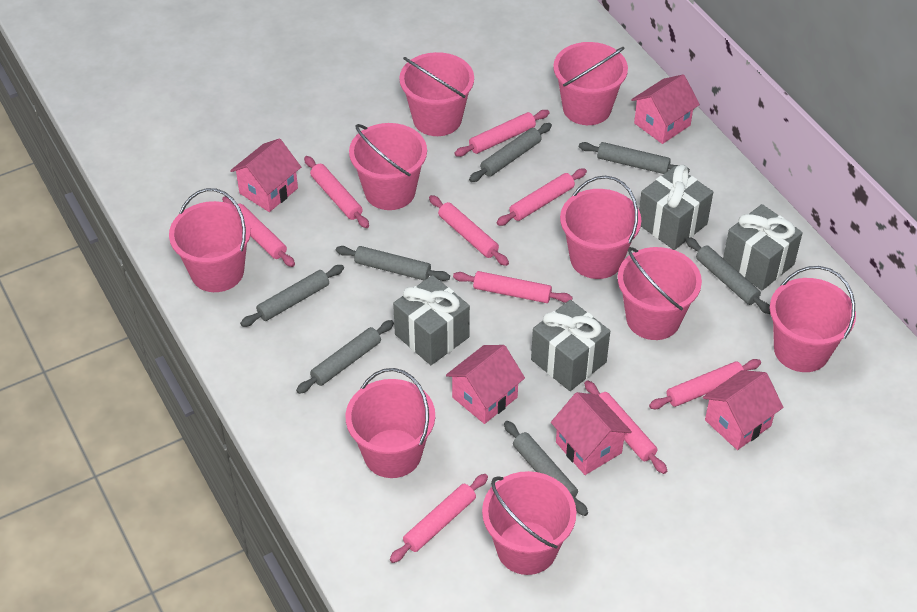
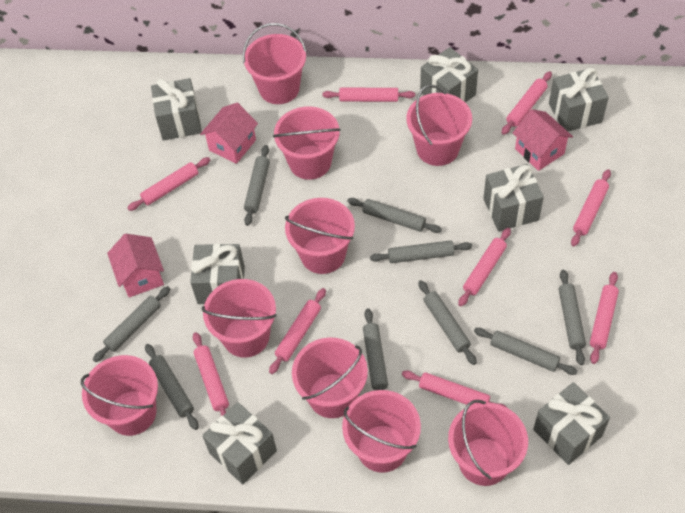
grey gift: 4 -> 7
grey rolling pin: 7 -> 9
pink house: 5 -> 3

